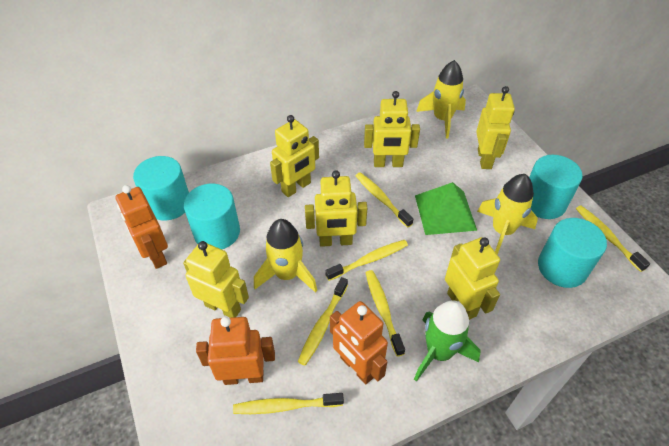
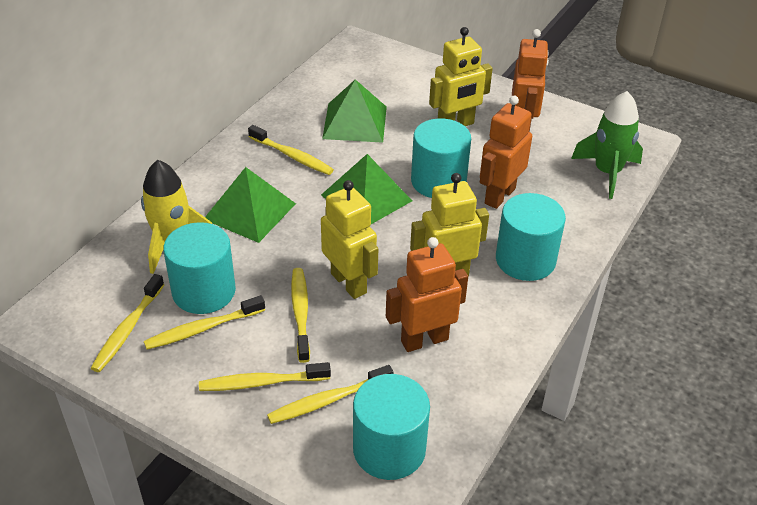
green pyramid: 1 -> 3
yellow robot: 6 -> 3
yellow rocket: 3 -> 1

